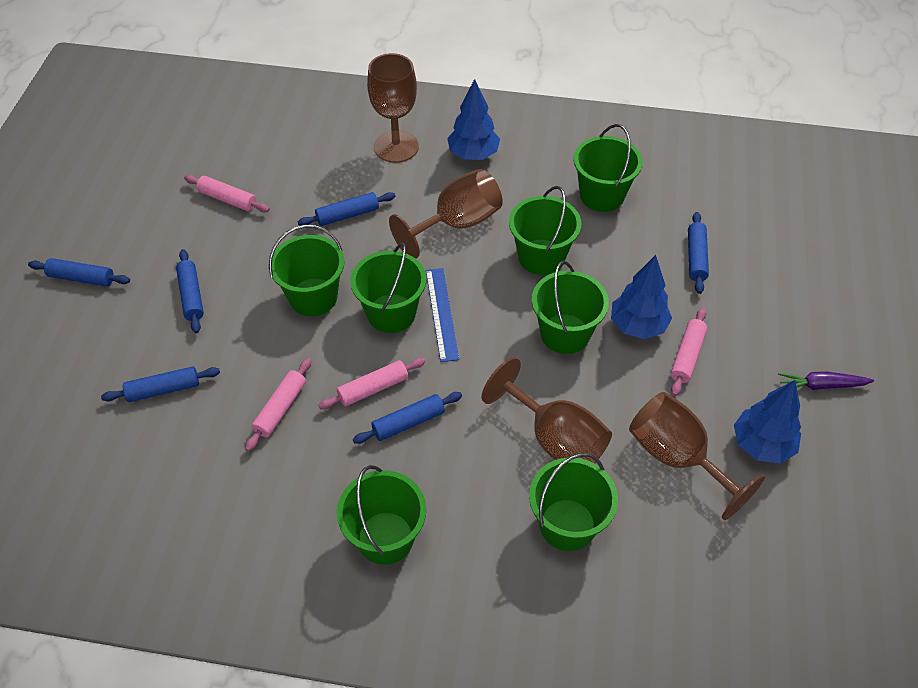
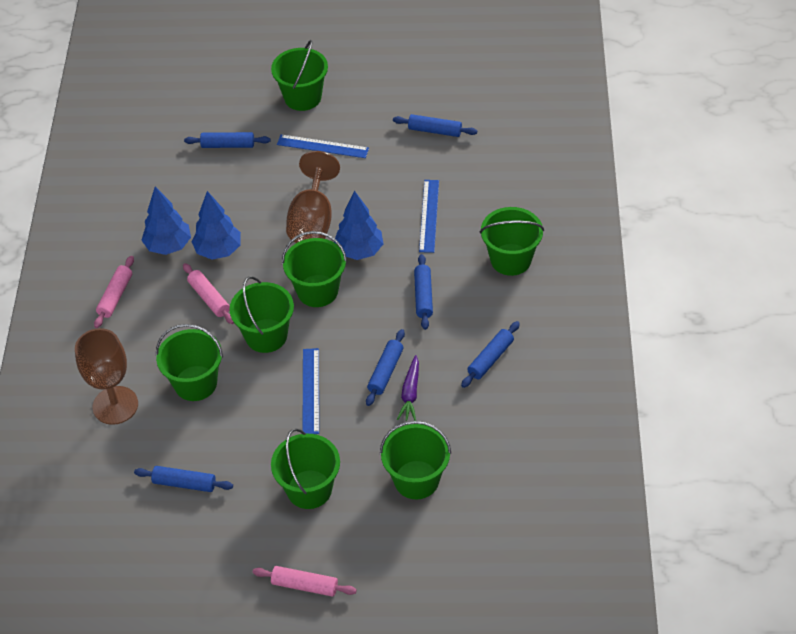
blue ruler: 1 -> 3
brown goblet: 4 -> 2
pink rolling pin: 4 -> 3

